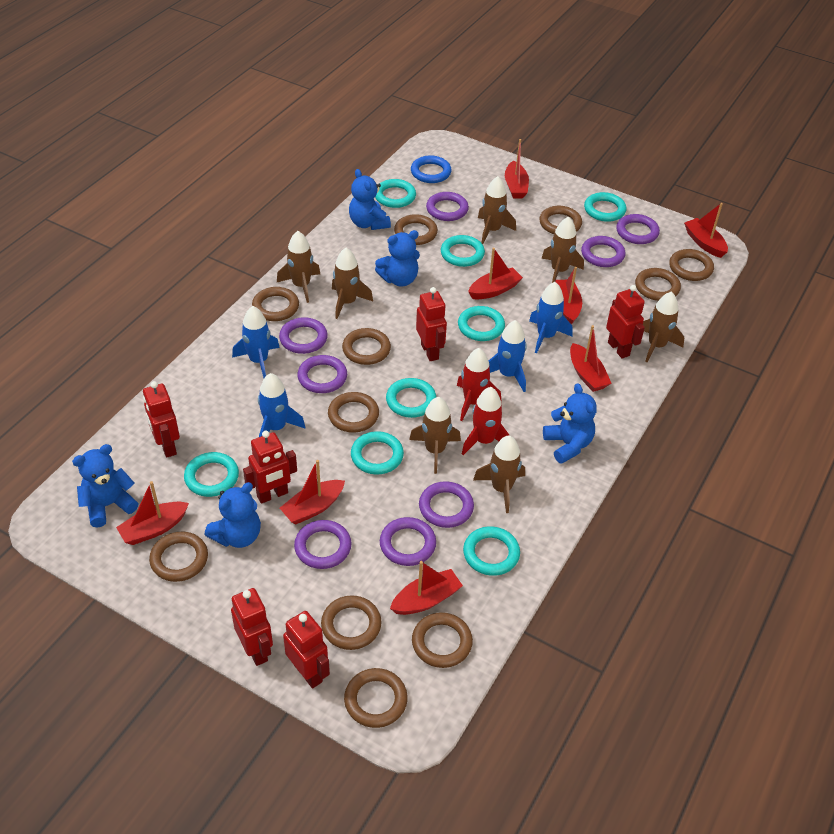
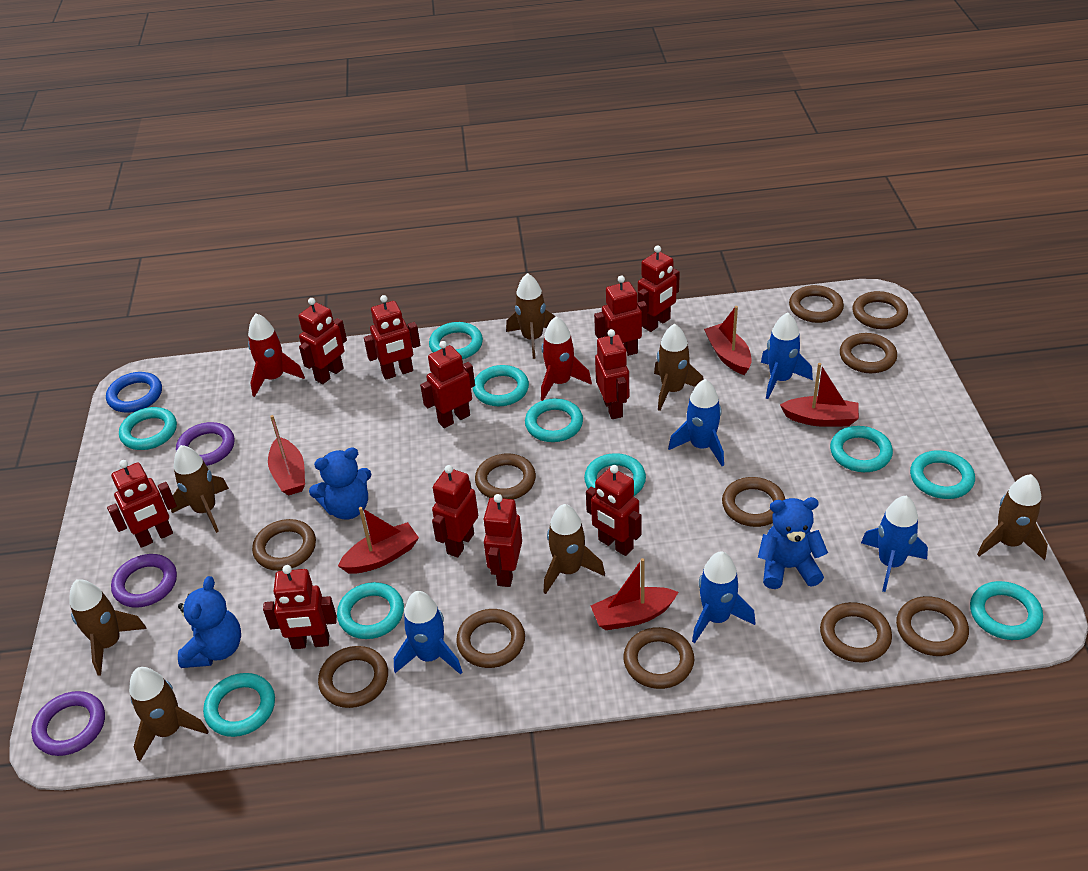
blue rocket: 4 -> 5
blue teddy bear: 5 -> 3
purple ring: 8 -> 3
red boat: 8 -> 5
red robot: 6 -> 11
turquoise ring: 8 -> 10

